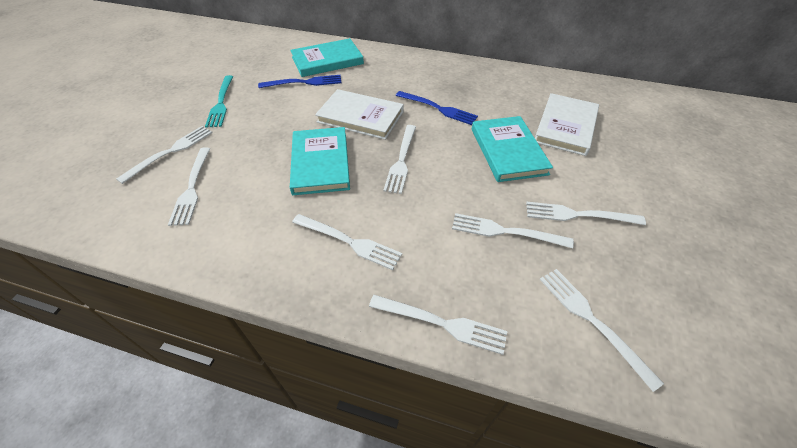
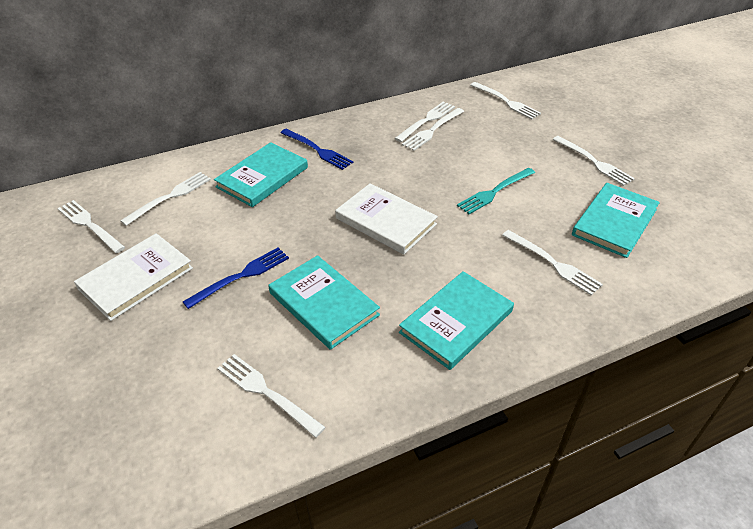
turquoise book: 3 -> 4

